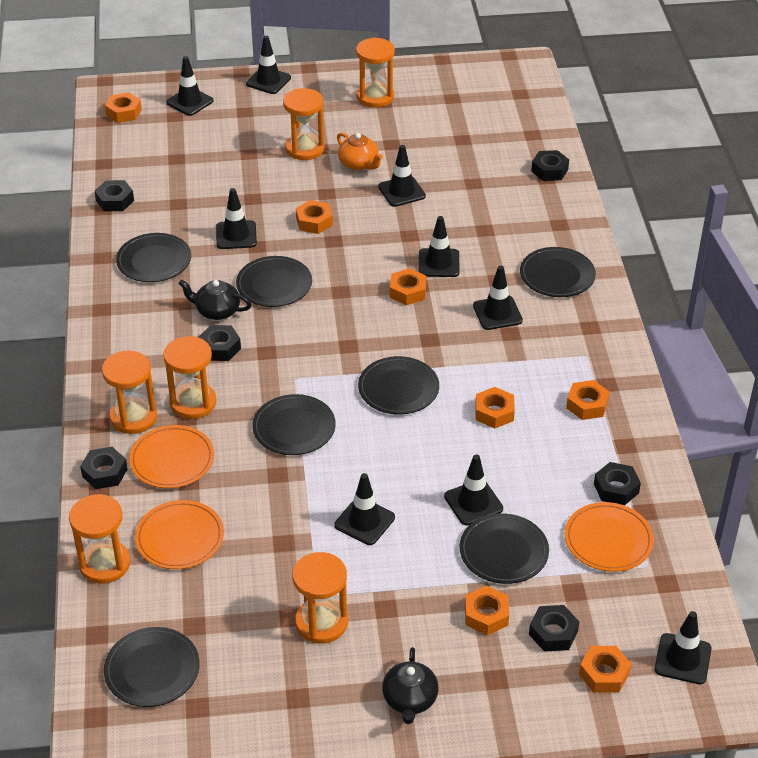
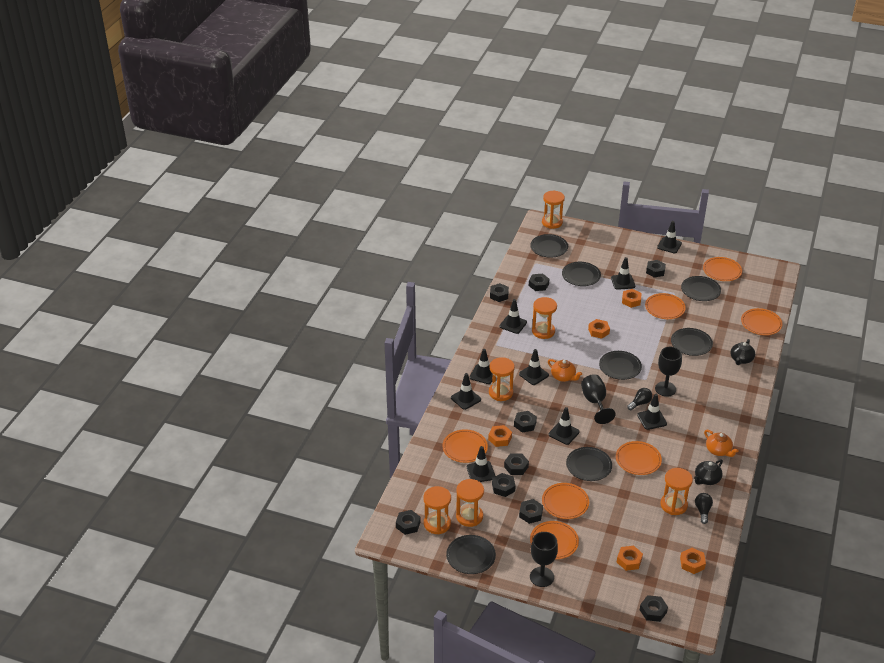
black goblet: 0 -> 3
black light bulb: 0 -> 2
black nut: 6 -> 9
orange nut: 7 -> 5
orange plate: 3 -> 7
orange teapot: 1 -> 2

